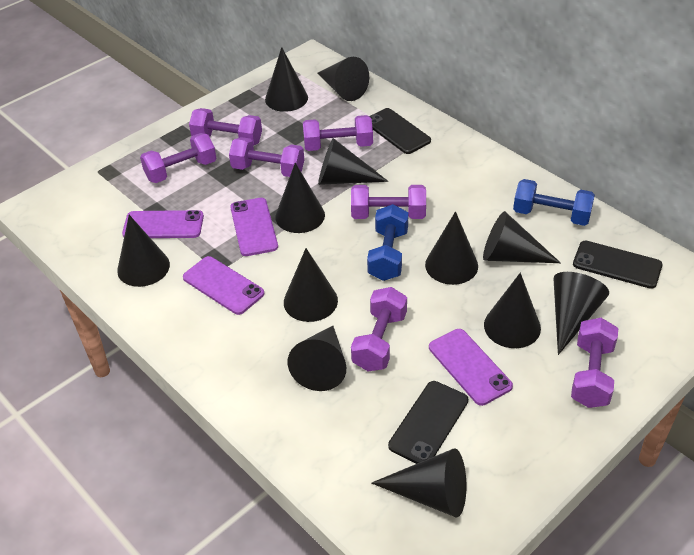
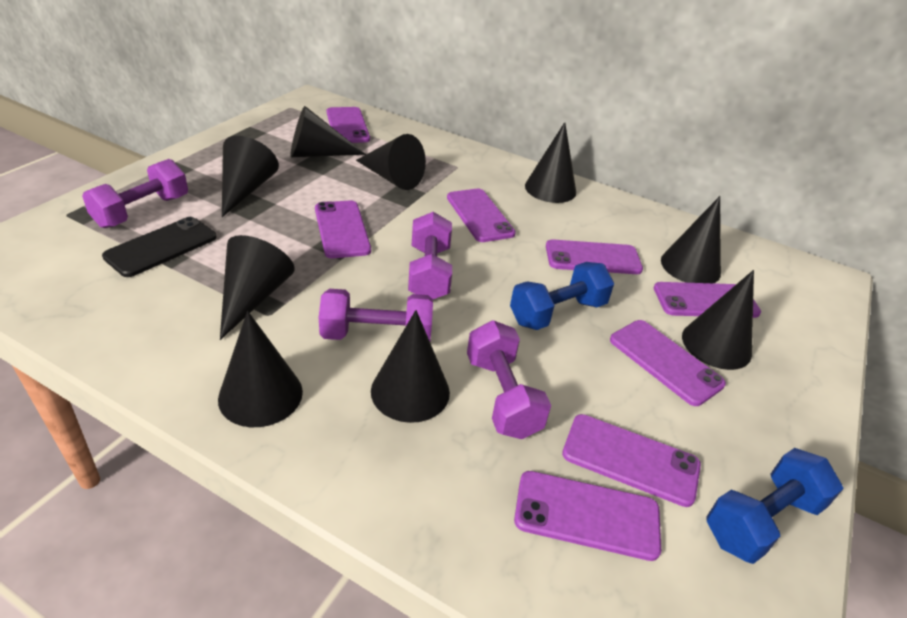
black cone: 12 -> 9
black phone: 3 -> 1
purple dumbbell: 7 -> 4
purple phone: 4 -> 8

